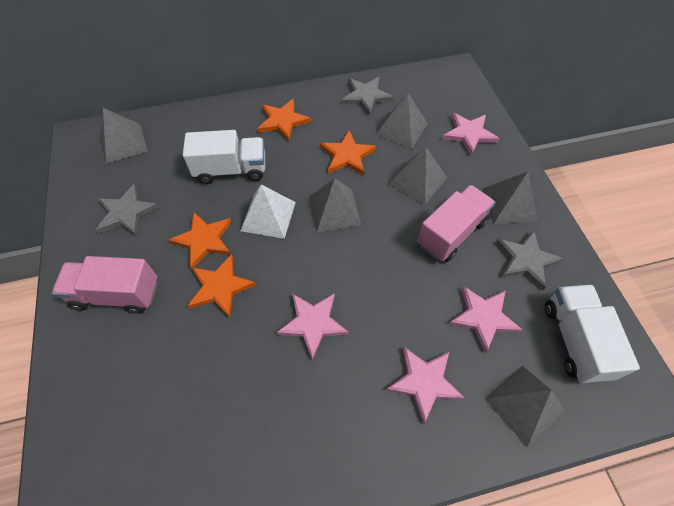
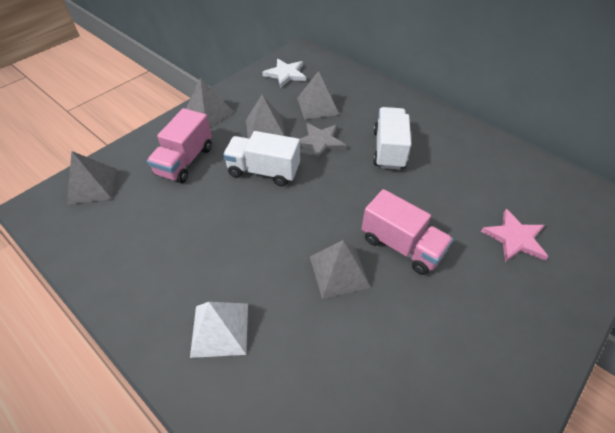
grey pyramid: 6 -> 5
grey star: 3 -> 1
orange star: 4 -> 0
pink star: 4 -> 1
white star: 0 -> 1

